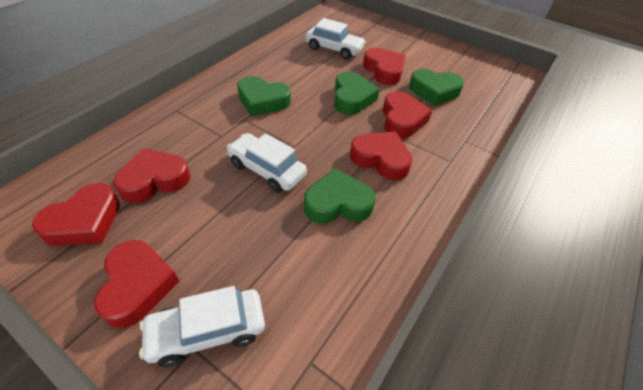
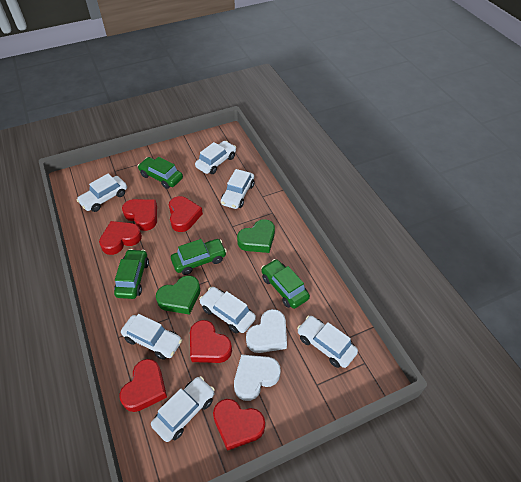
green car: 0 -> 4
green heart: 4 -> 2
white car: 3 -> 7
white heart: 0 -> 2

